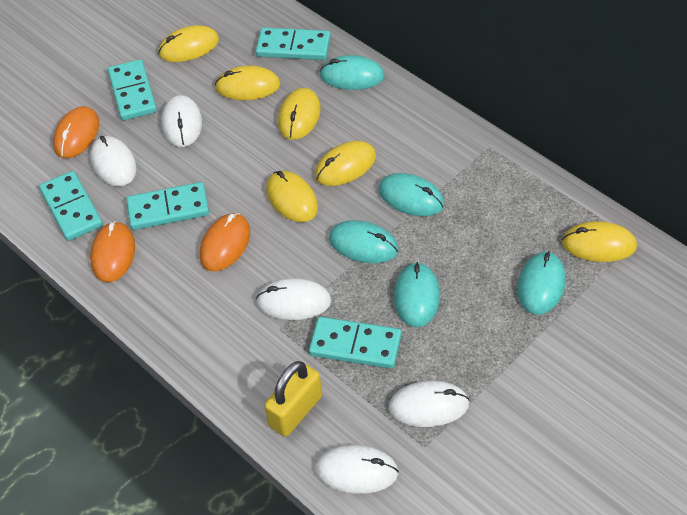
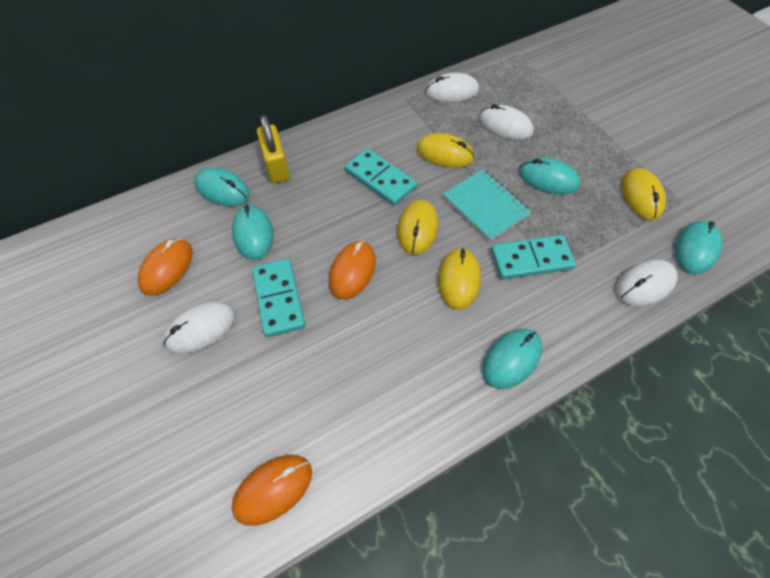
turquoise domino: 5 -> 3
turquoise notebook: 0 -> 1
white mouse: 5 -> 4
yellow mouse: 6 -> 4

